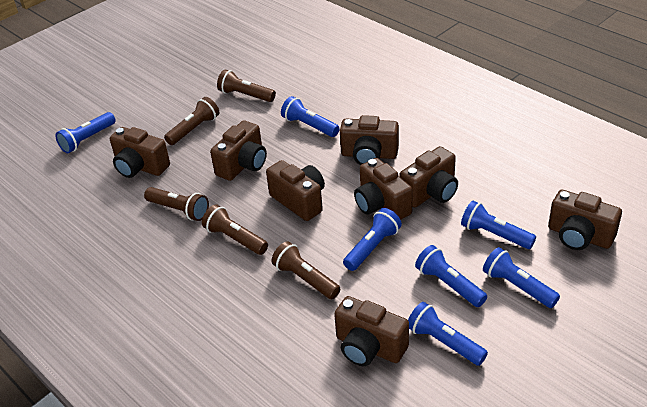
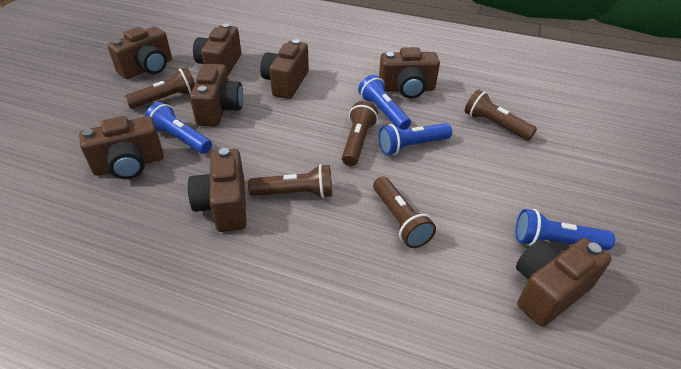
blue flashlight: 7 -> 4

